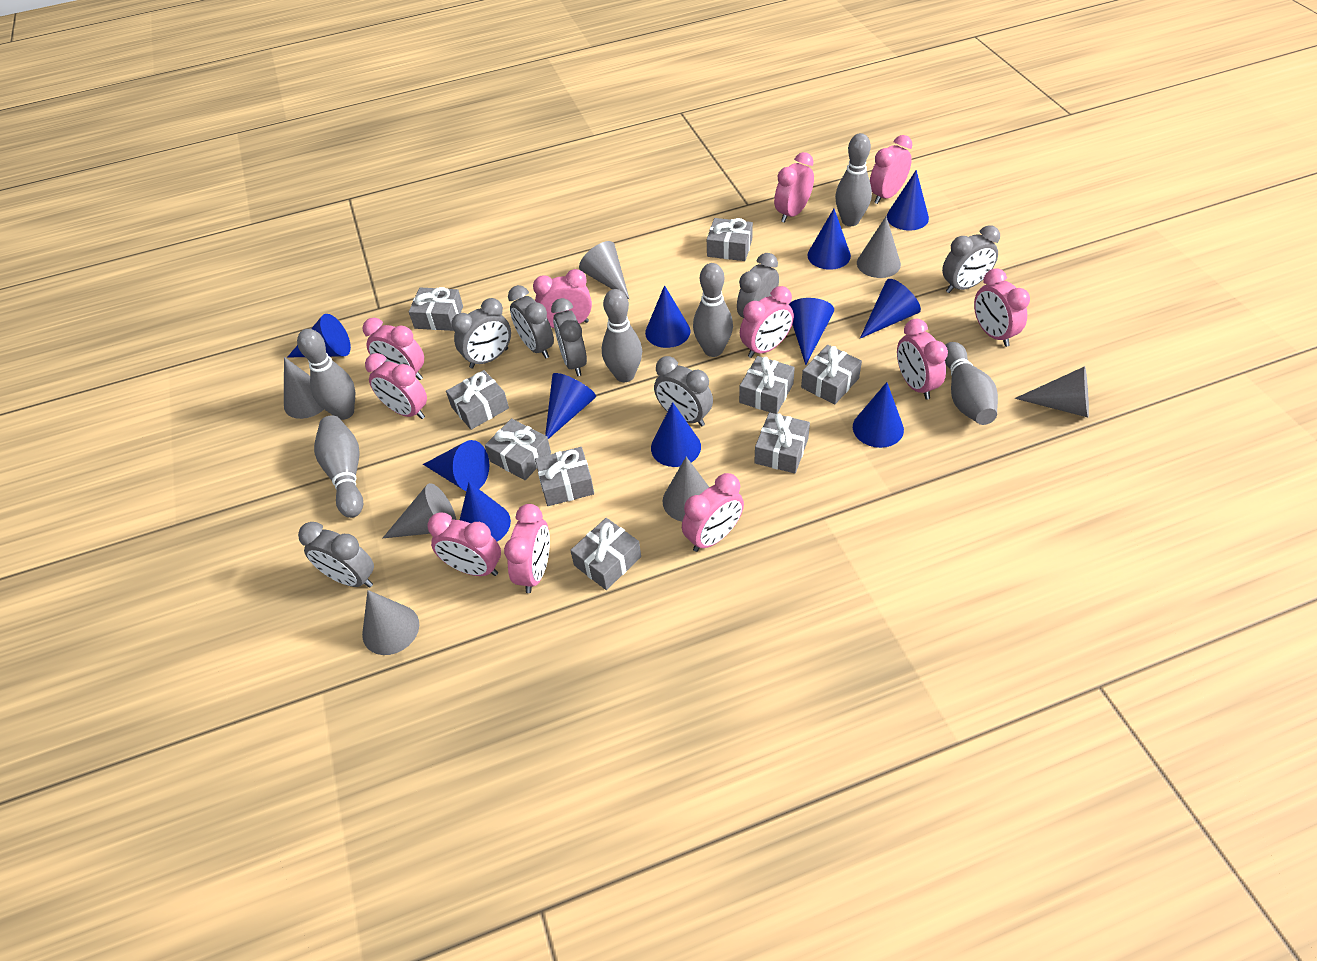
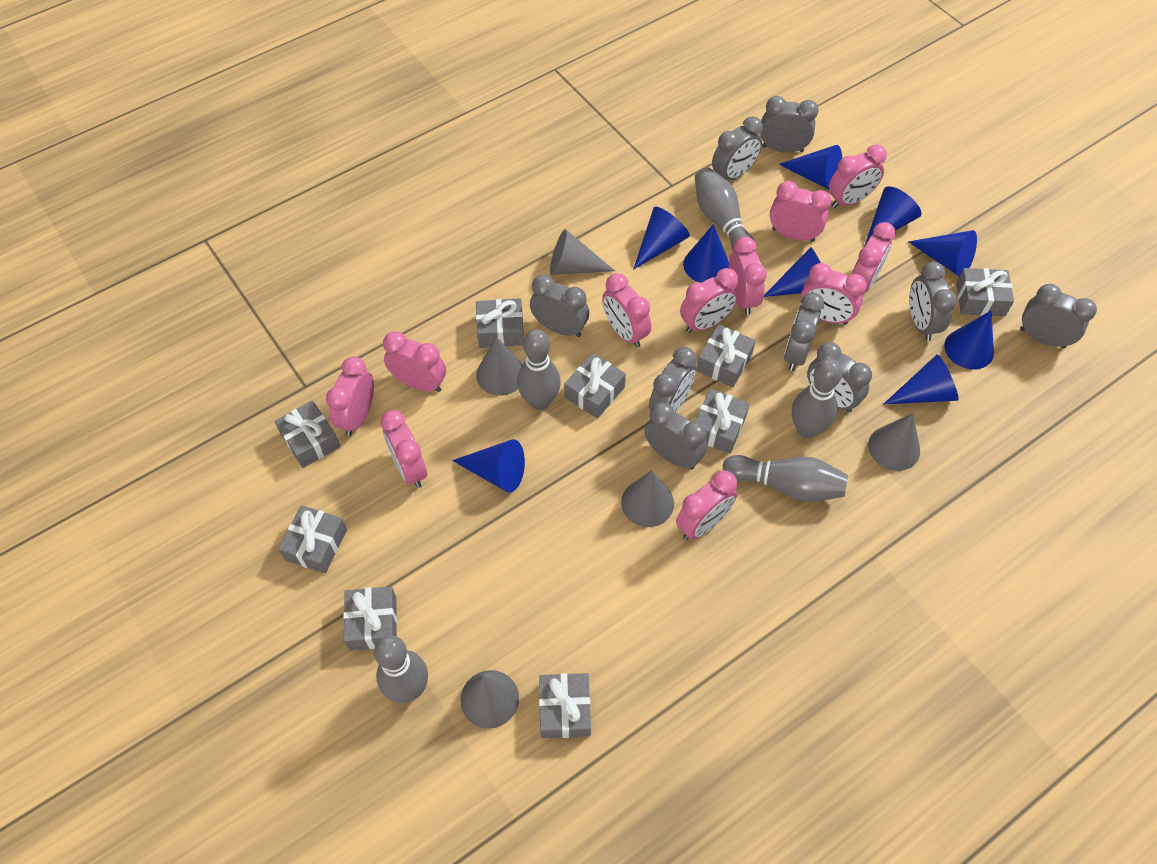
blue cone: 11 -> 9
grey bowling pin: 6 -> 5
grey clock: 7 -> 9
grey cone: 7 -> 5

